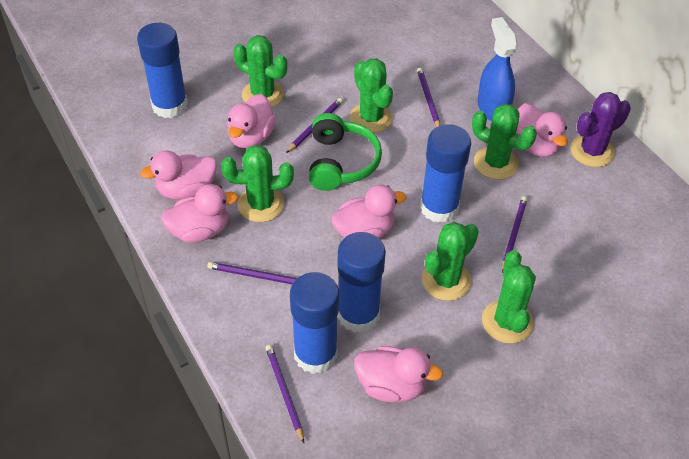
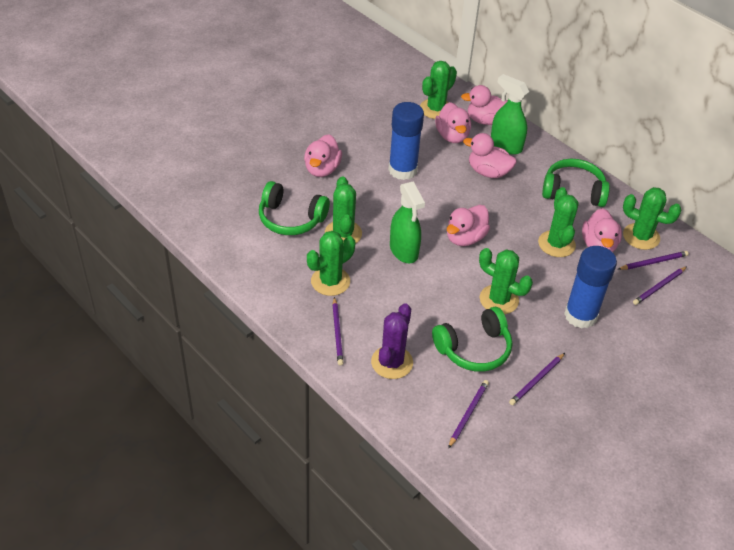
blue glue stick: 4 -> 2
blue spray bottle: 1 -> 0
green headphones: 1 -> 3
green spray bottle: 0 -> 2

